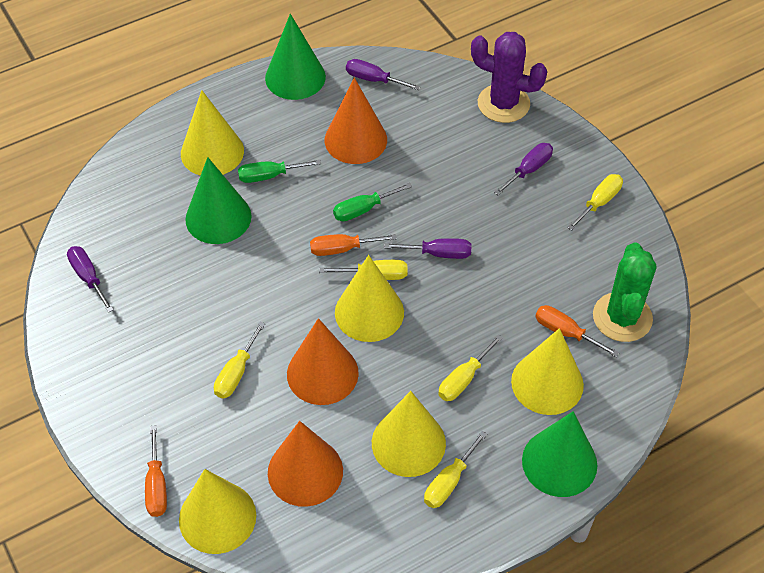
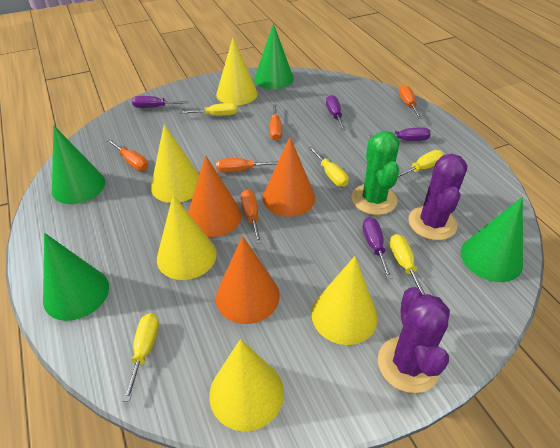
green cone: 3 -> 4
green screwdriver: 2 -> 0
orange screwdriver: 3 -> 5
purple cactus: 1 -> 2

